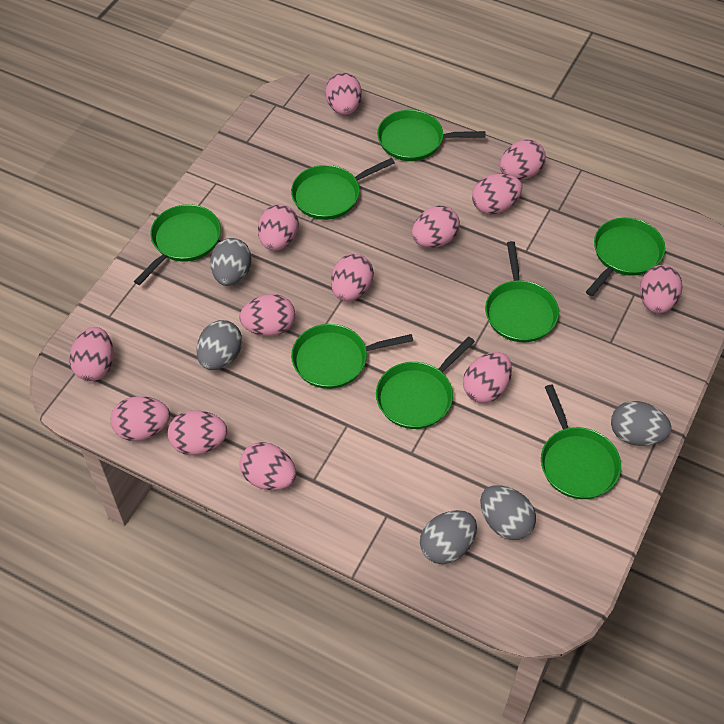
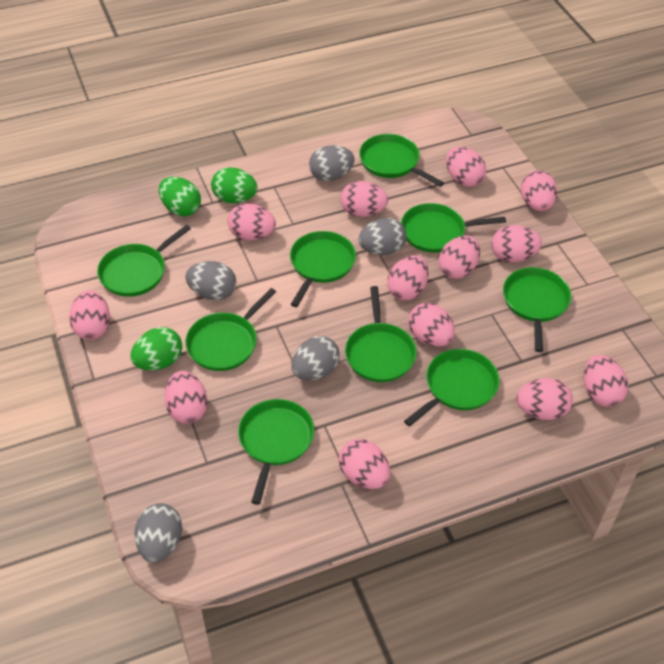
green egg: 0 -> 3
green pan: 8 -> 9

